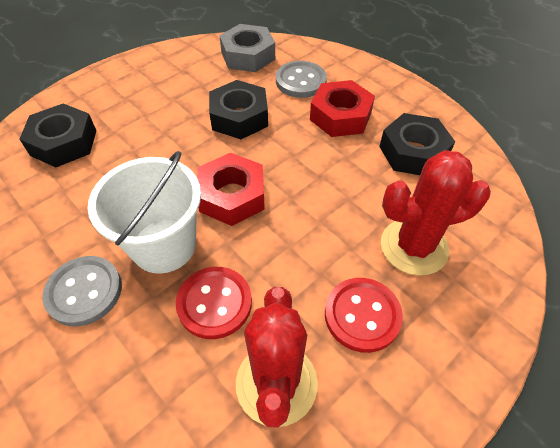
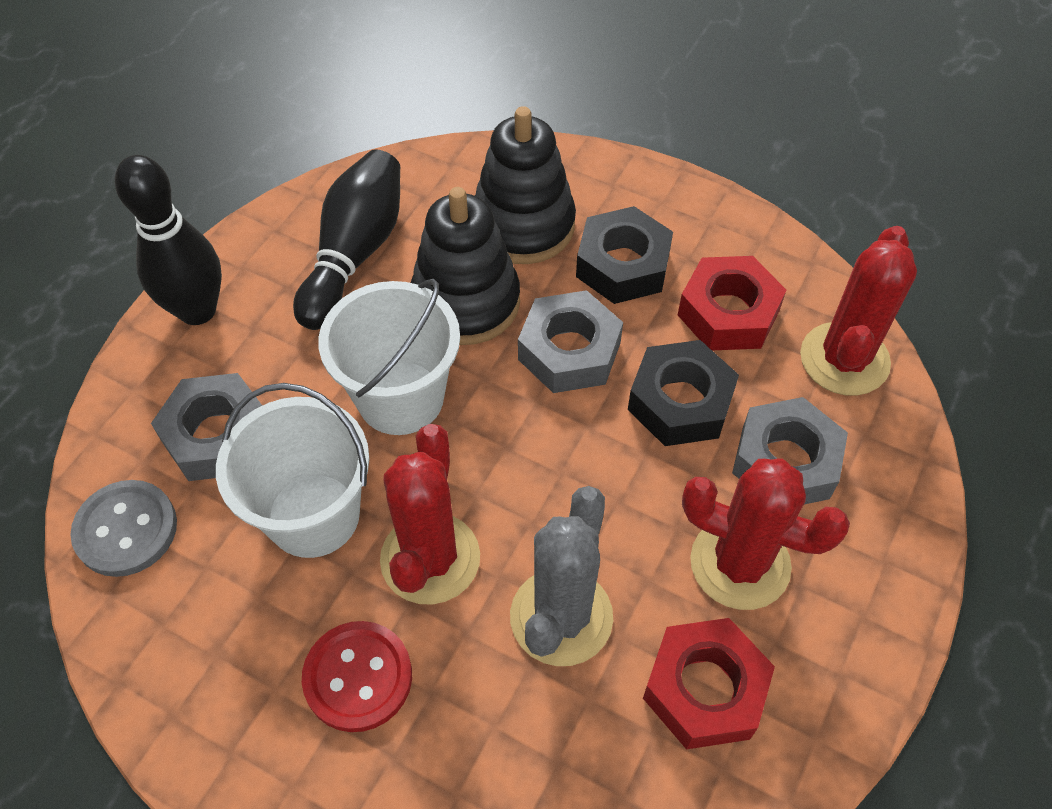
black bowling pin: 0 -> 2
black nut: 3 -> 2
black stacking toy: 0 -> 2
grey button: 2 -> 1
grey cactus: 0 -> 1
grey nut: 1 -> 3
red button: 2 -> 1
red cactus: 2 -> 3
white bucket: 1 -> 2

